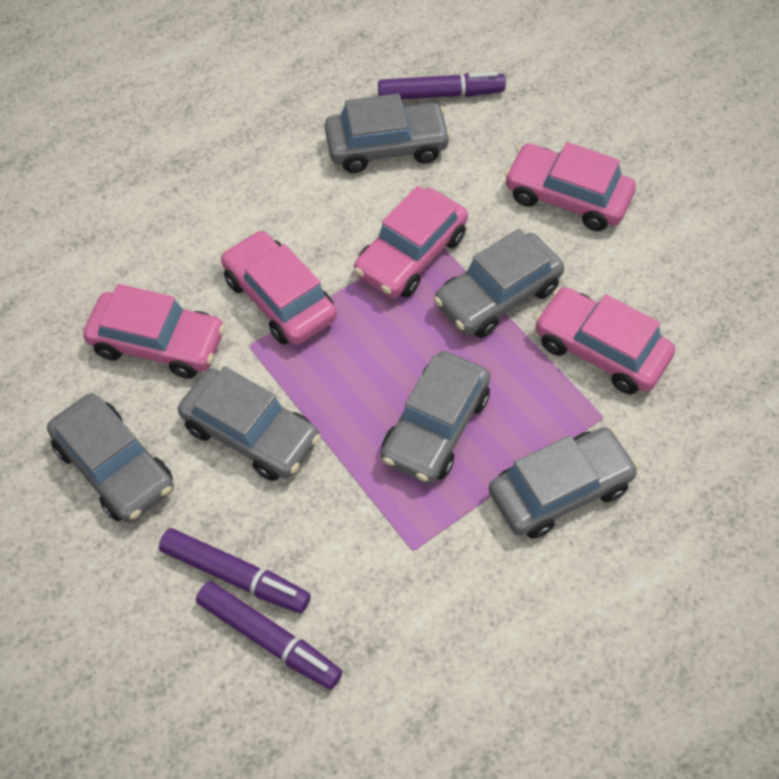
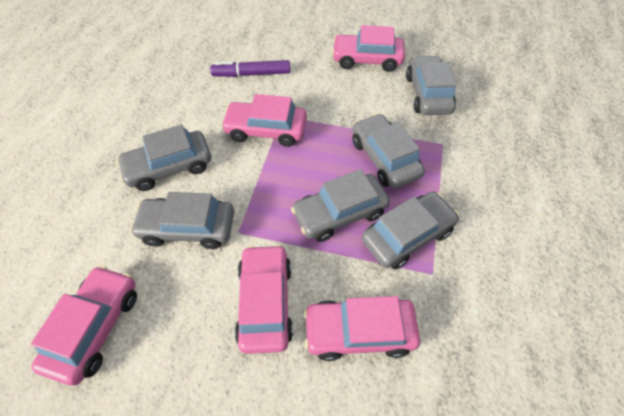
purple marker: 3 -> 1

